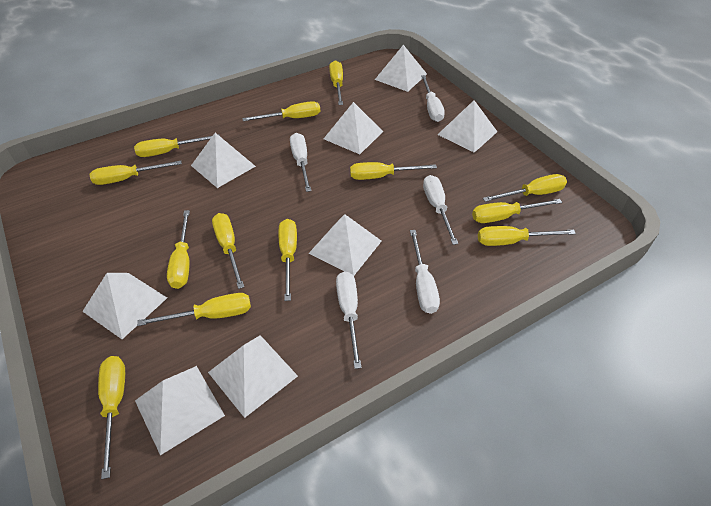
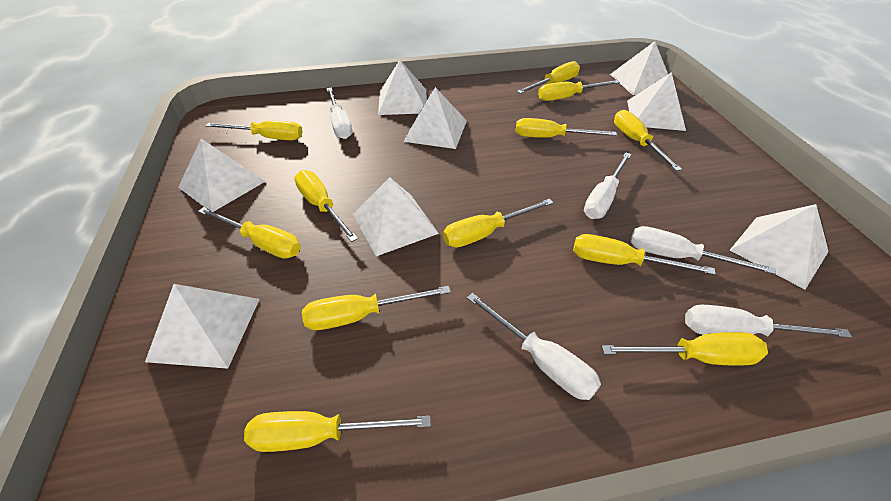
yellow screwdriver: 13 -> 12

